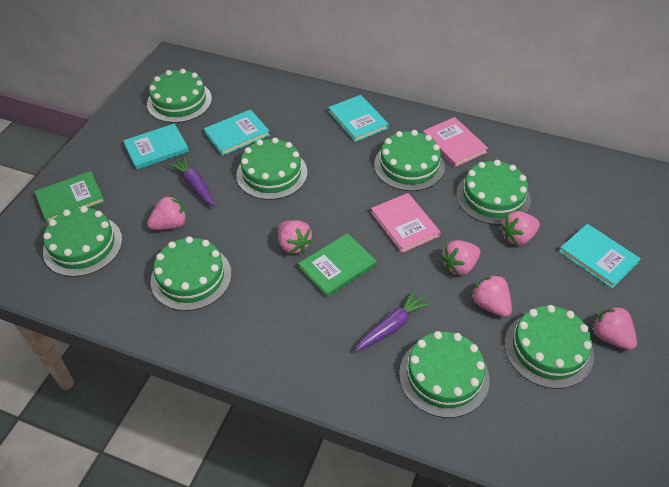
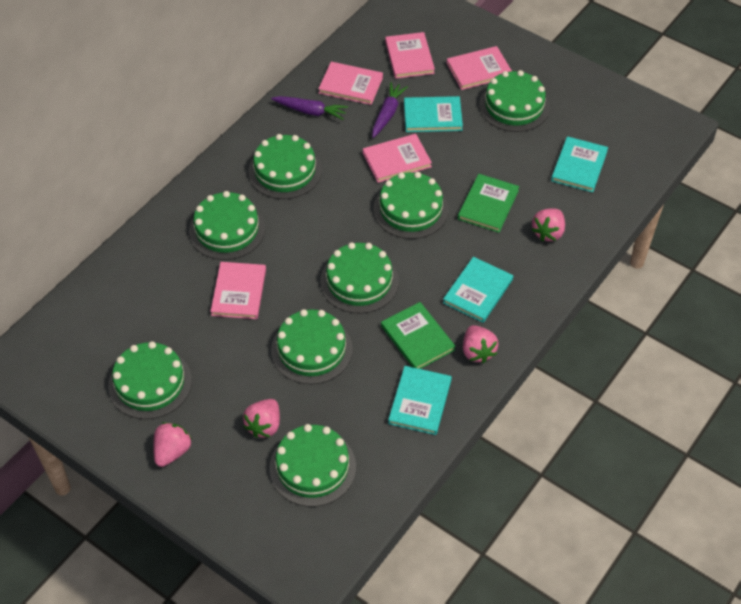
pink book: 2 -> 5
pink strawberry: 6 -> 4

